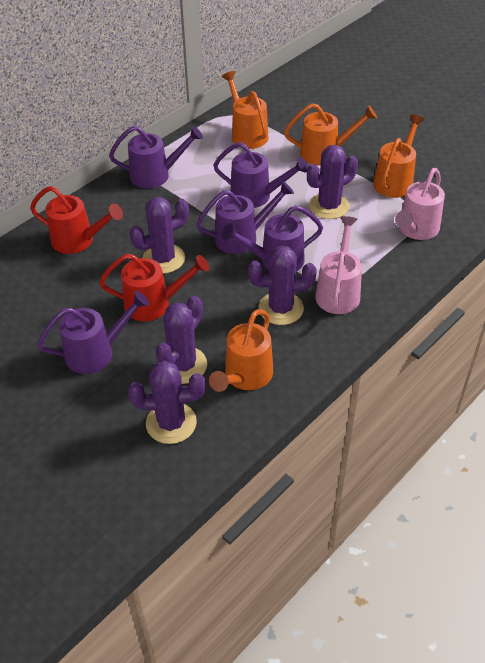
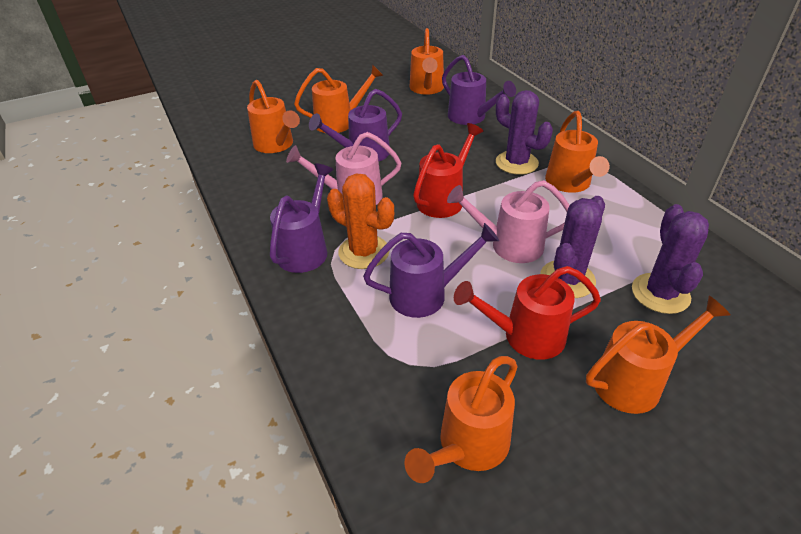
orange cactus: 0 -> 1
orange watering can: 4 -> 6
purple cactus: 5 -> 3
purple watering can: 5 -> 4

